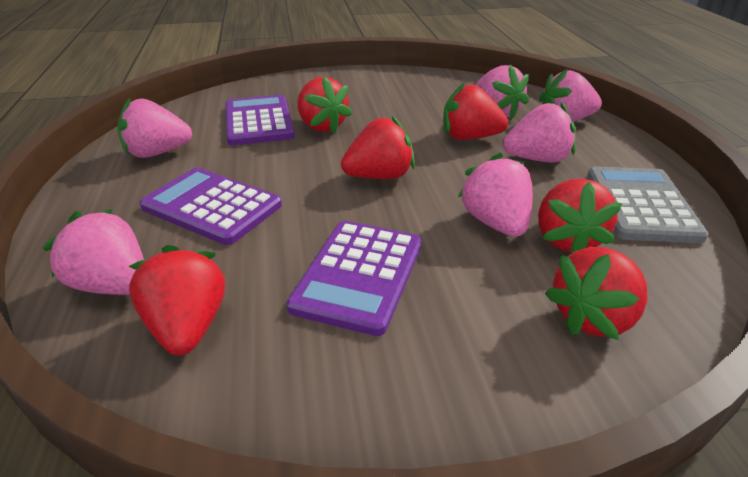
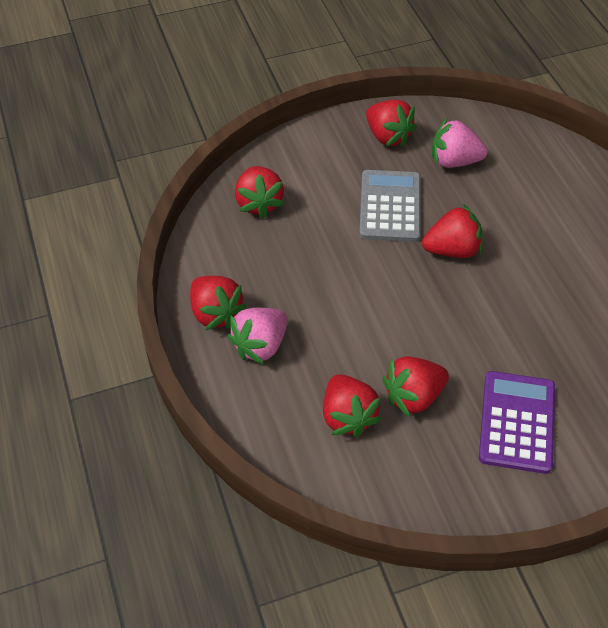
pink strawberry: 6 -> 2
purple calculator: 3 -> 1

